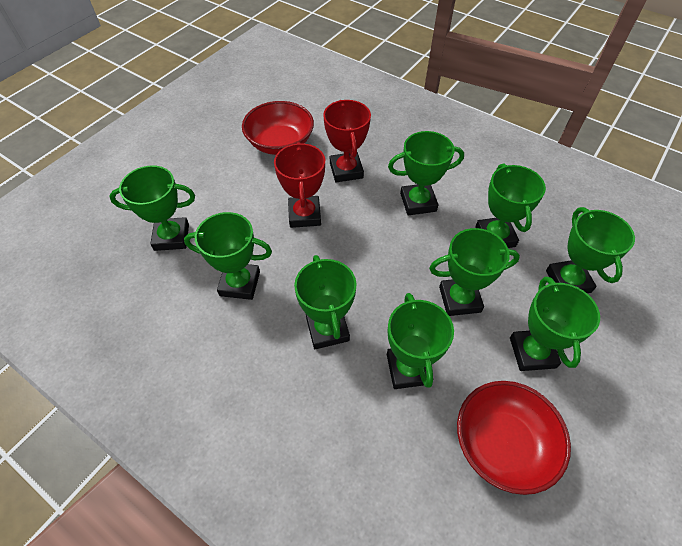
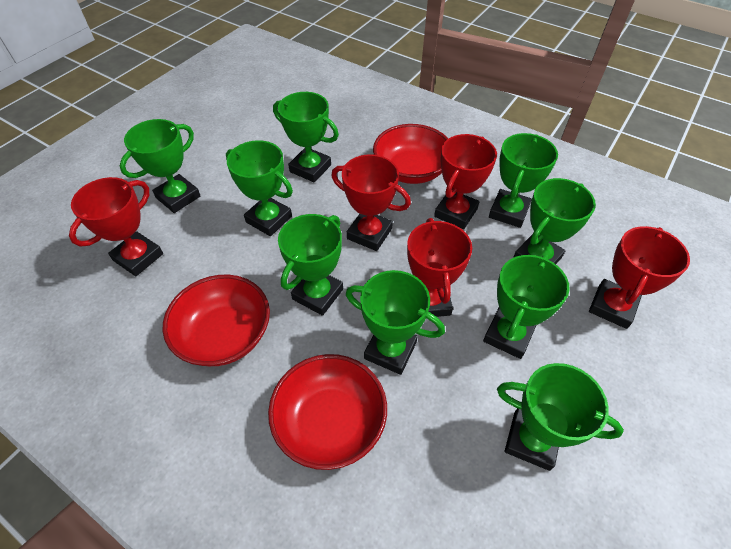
red bowl: 2 -> 3
red trophy: 2 -> 5

